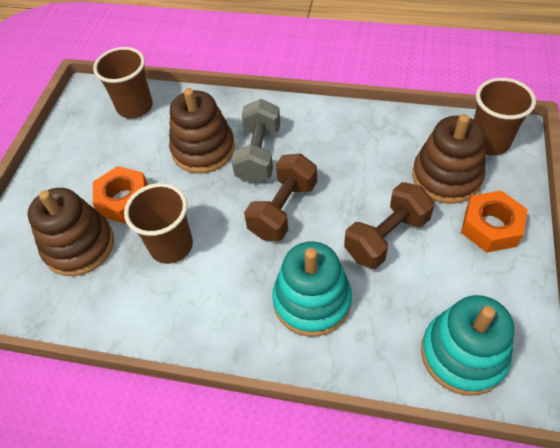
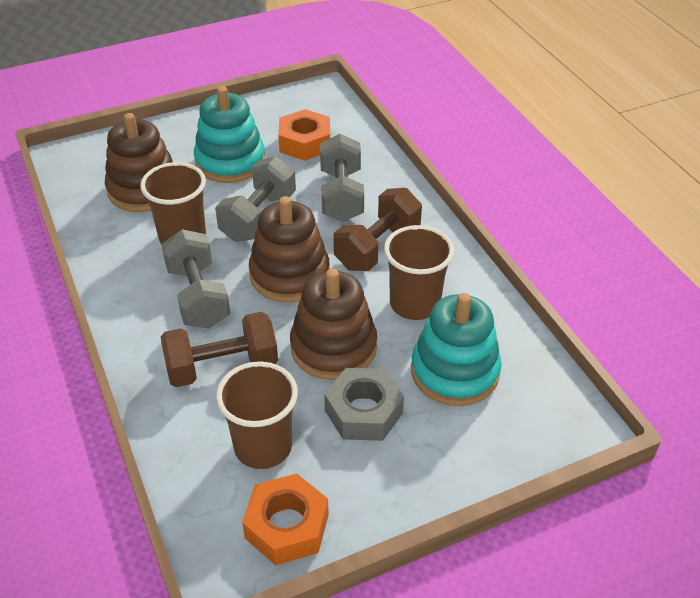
grey dumbbell: 1 -> 3
grey nut: 0 -> 1

